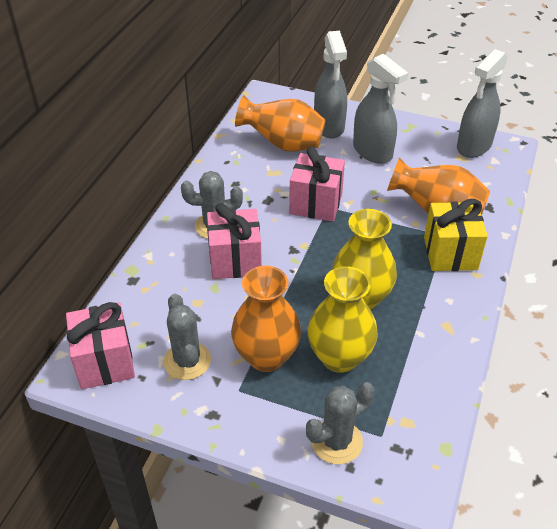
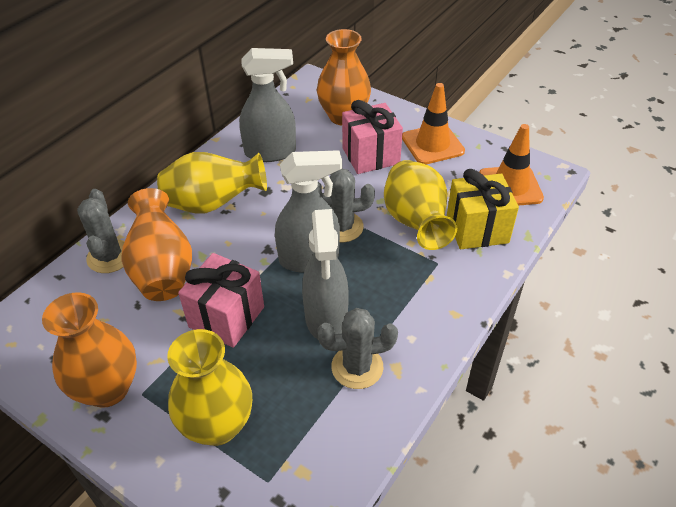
orange traffic cone: 0 -> 2
pink gift: 3 -> 2
yellow vase: 2 -> 3

